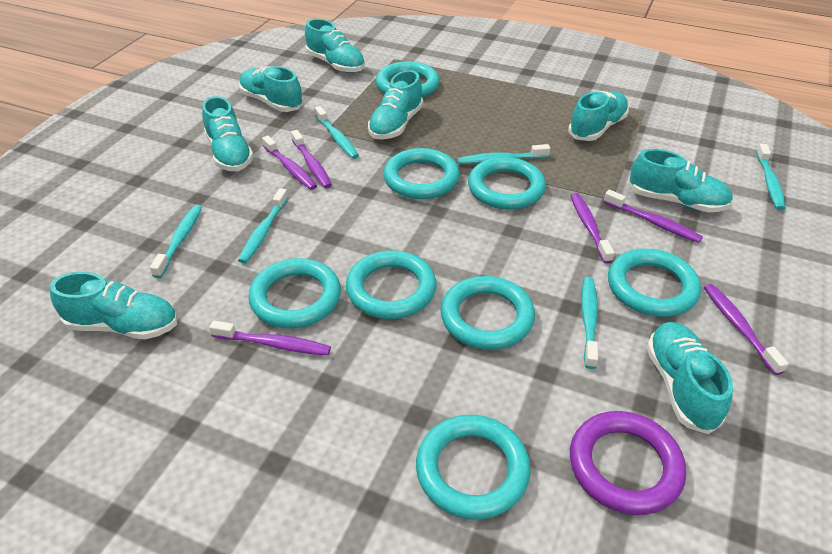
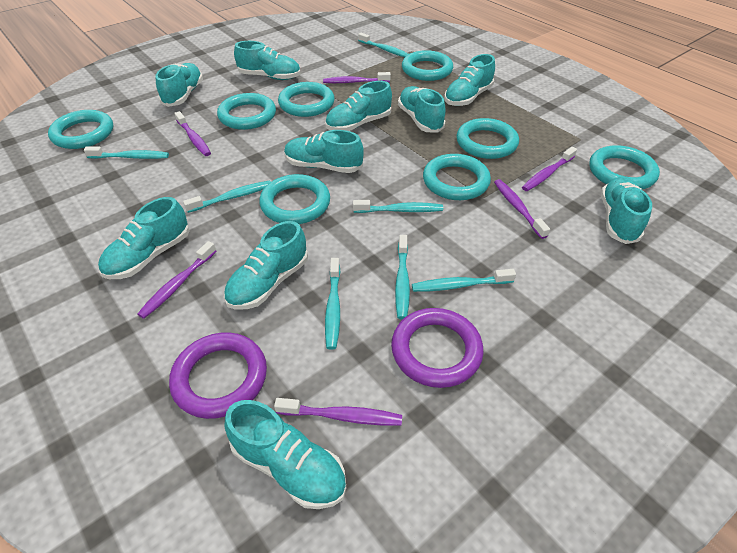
purple ring: 1 -> 2
turquoise shoe: 8 -> 10
turquoise toothbrush: 6 -> 7

